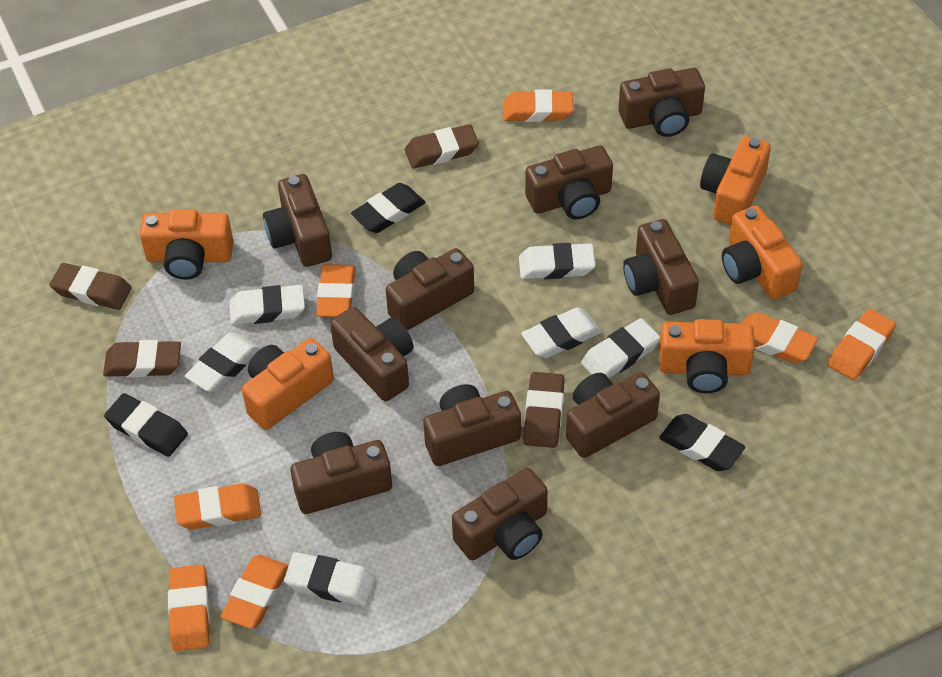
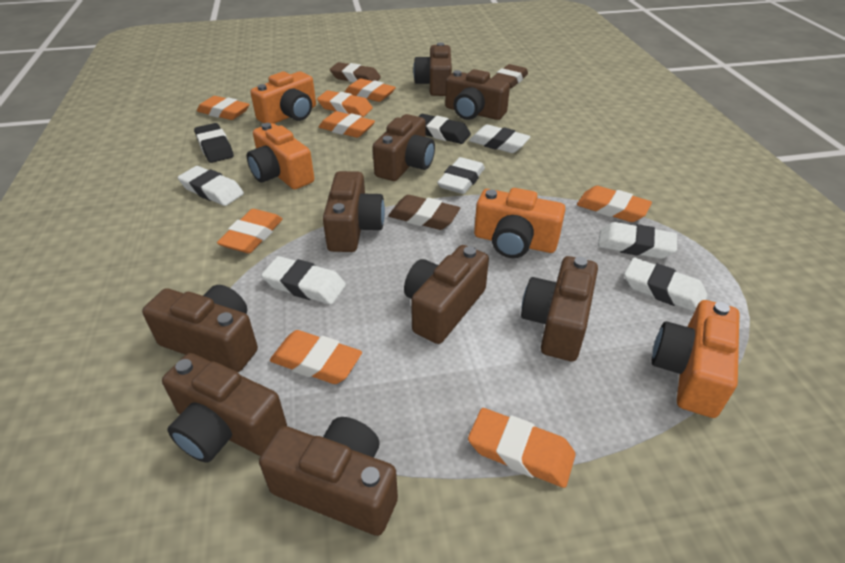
black eraser: 3 -> 2
brown camera: 10 -> 9
brown eraser: 4 -> 3
orange camera: 5 -> 4
orange eraser: 7 -> 8

